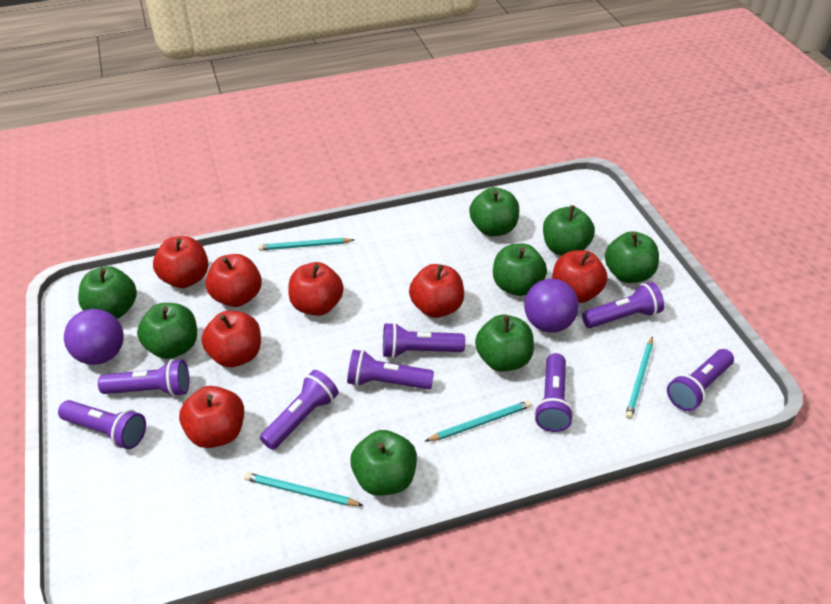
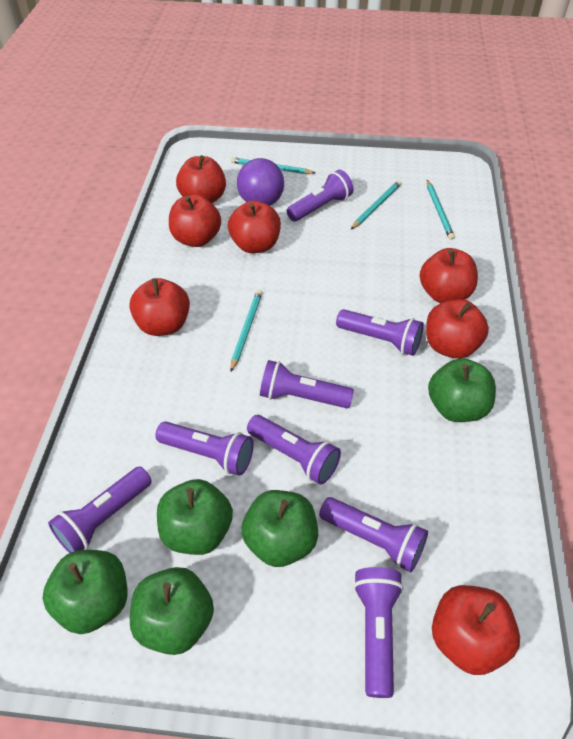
green apple: 8 -> 5
purple ball: 2 -> 1

